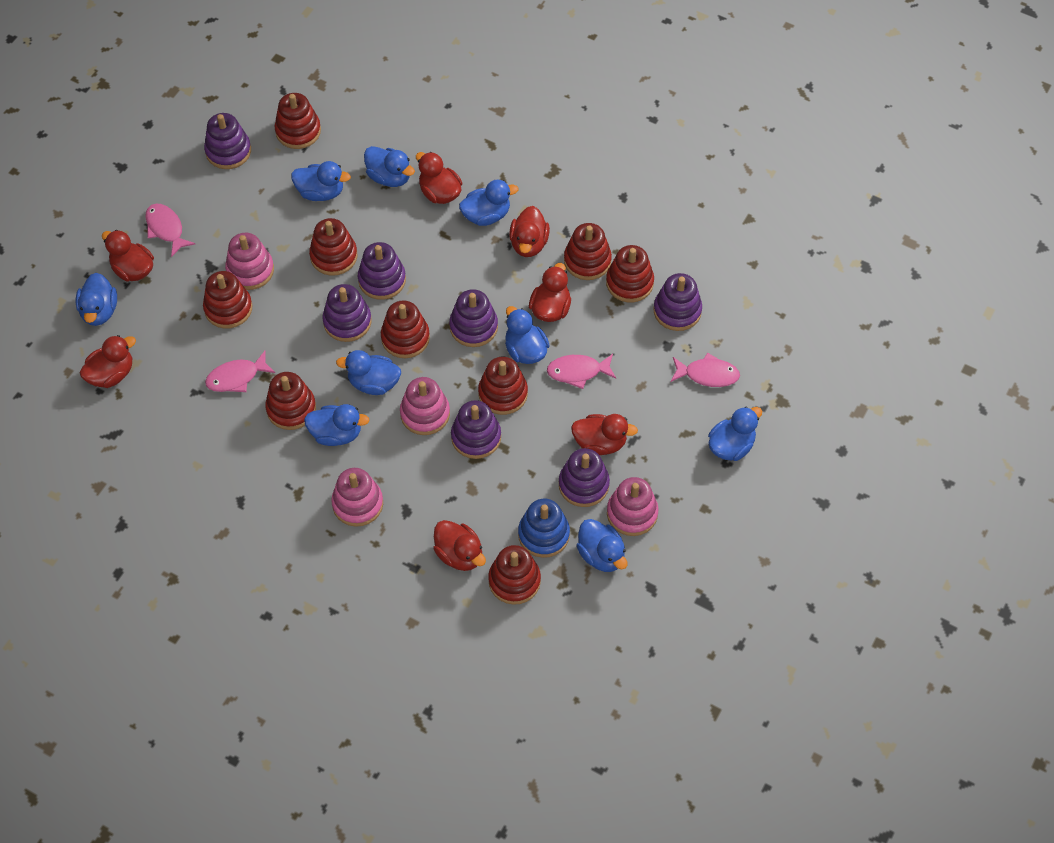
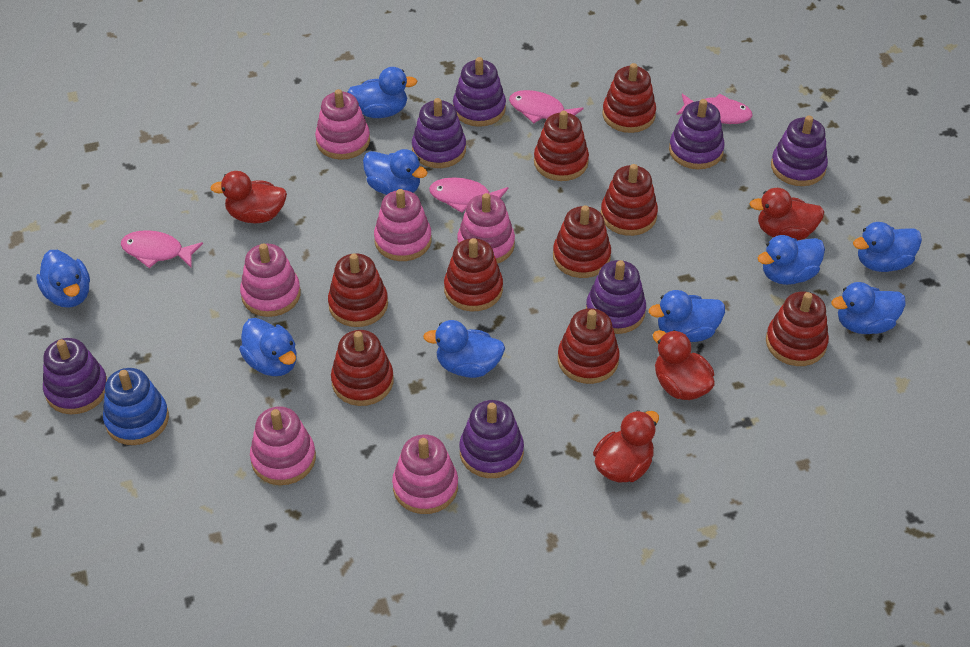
pink stacking toy: 4 -> 6
red duck: 7 -> 4

